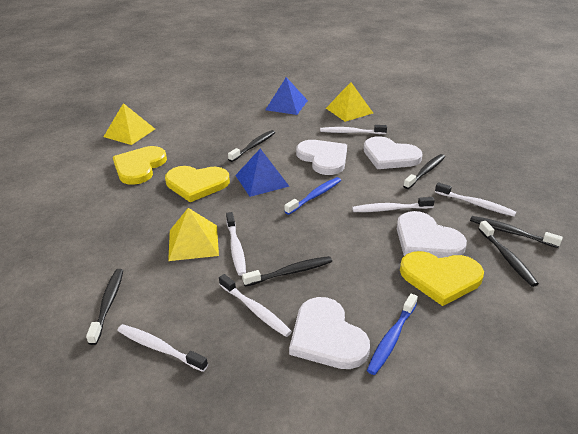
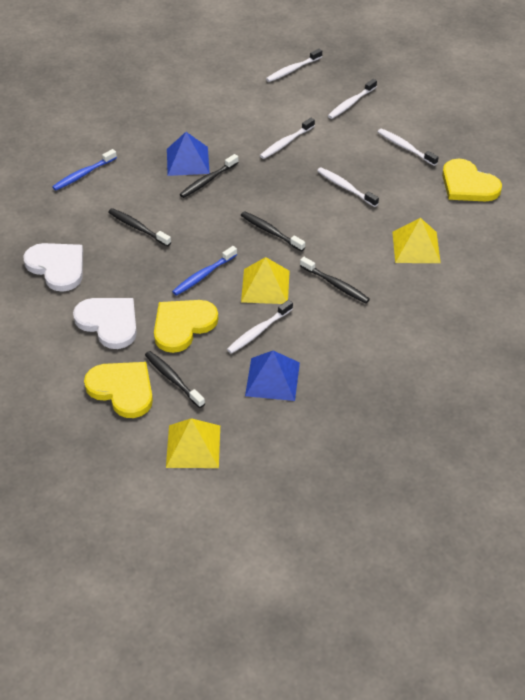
black toothbrush: 6 -> 5
white heart: 4 -> 2

